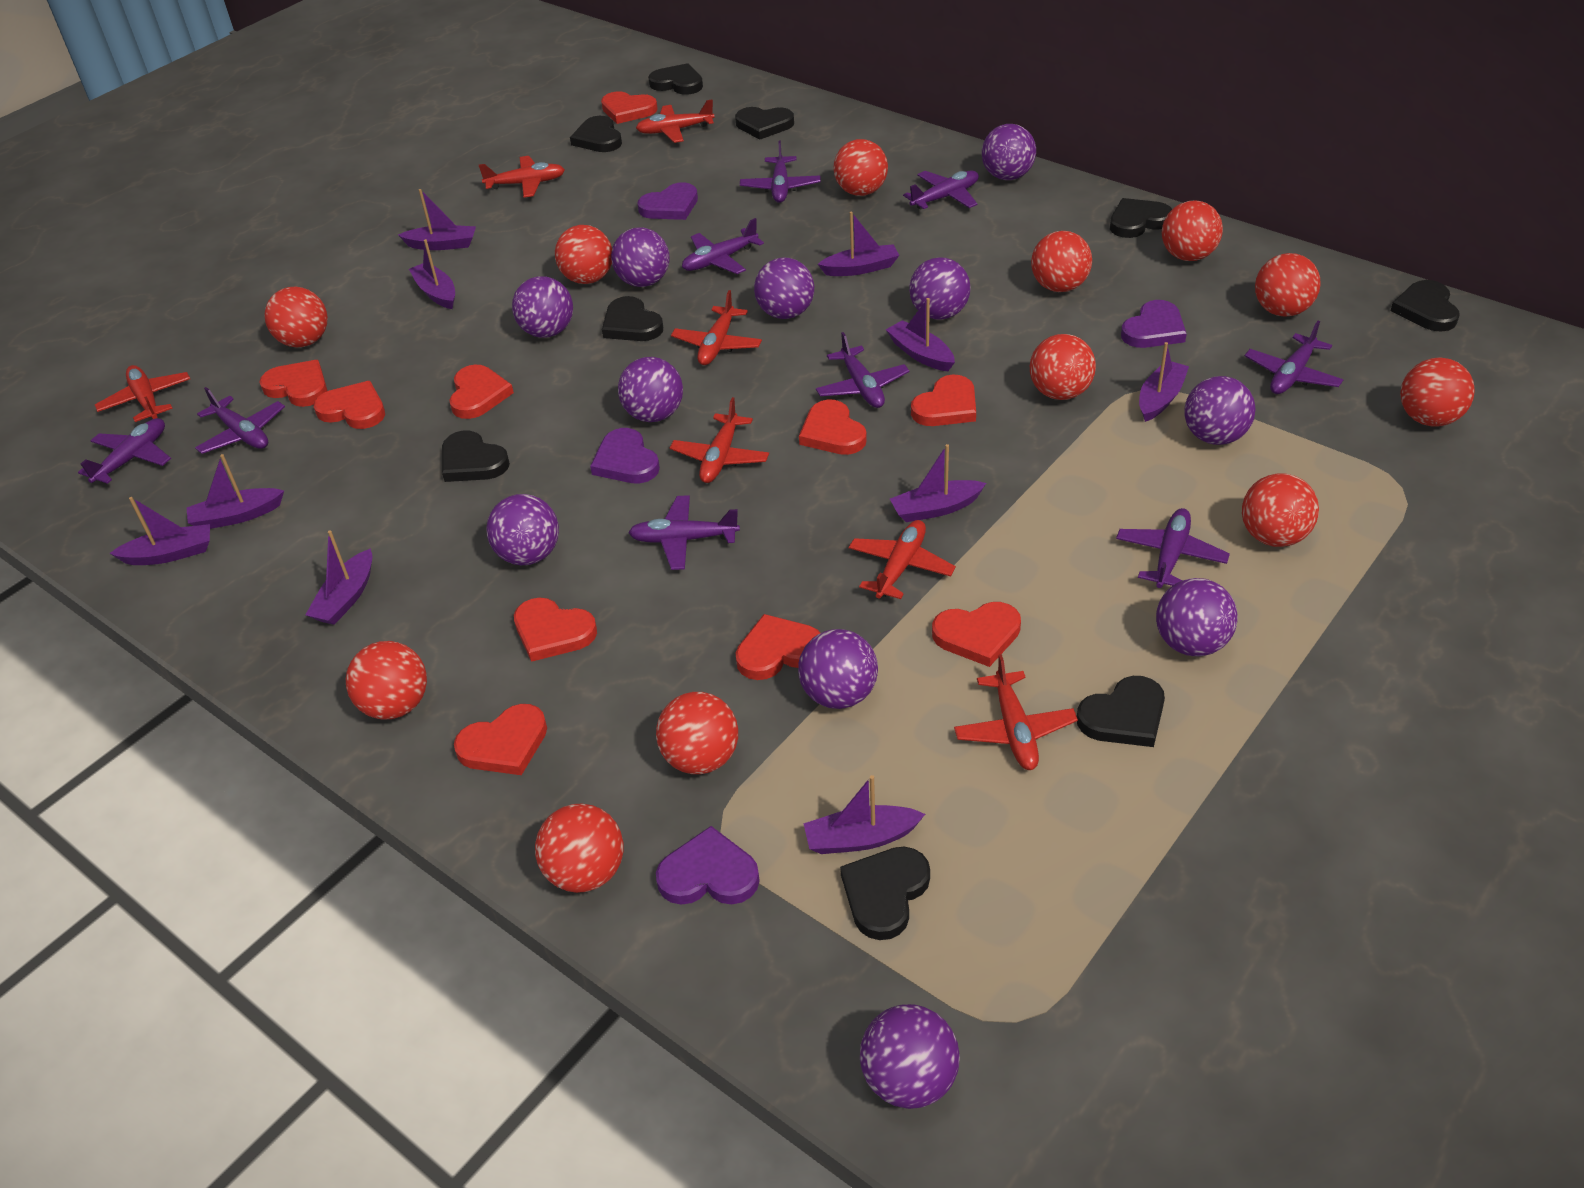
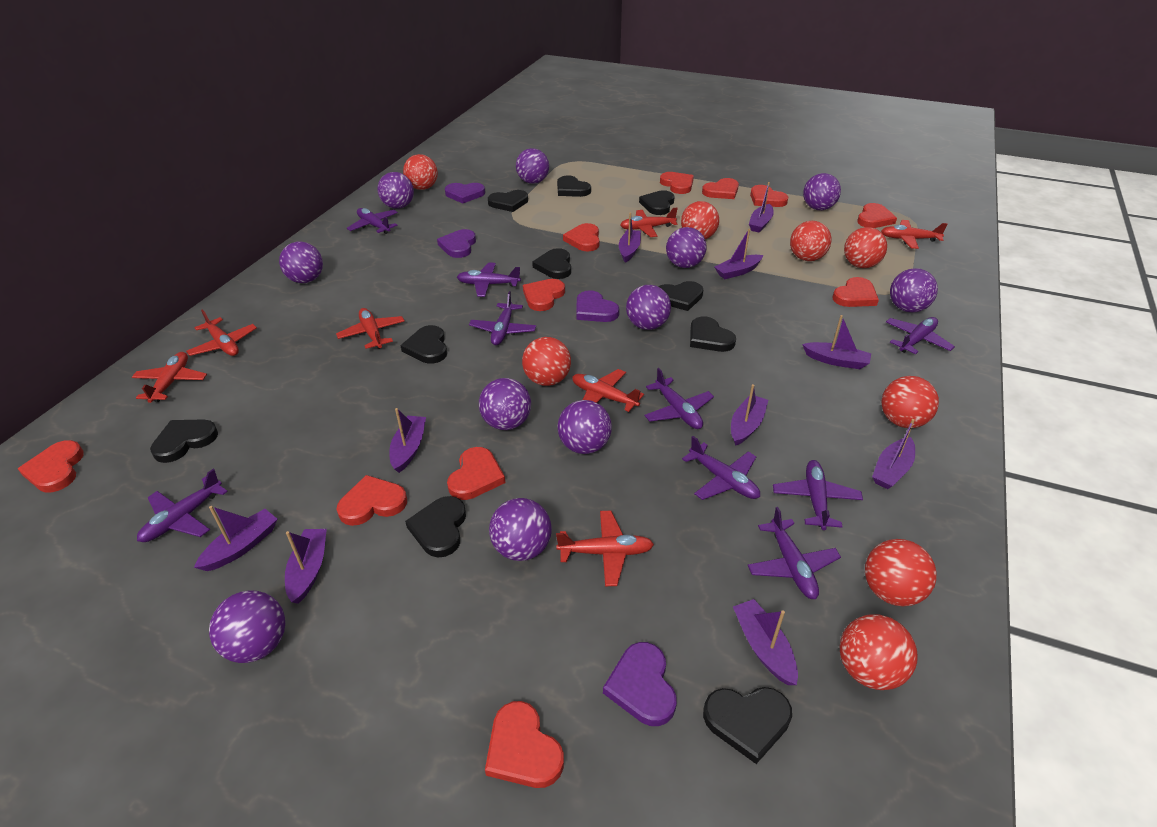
black heart: 9 -> 10
red ball: 12 -> 8
red heart: 10 -> 11

